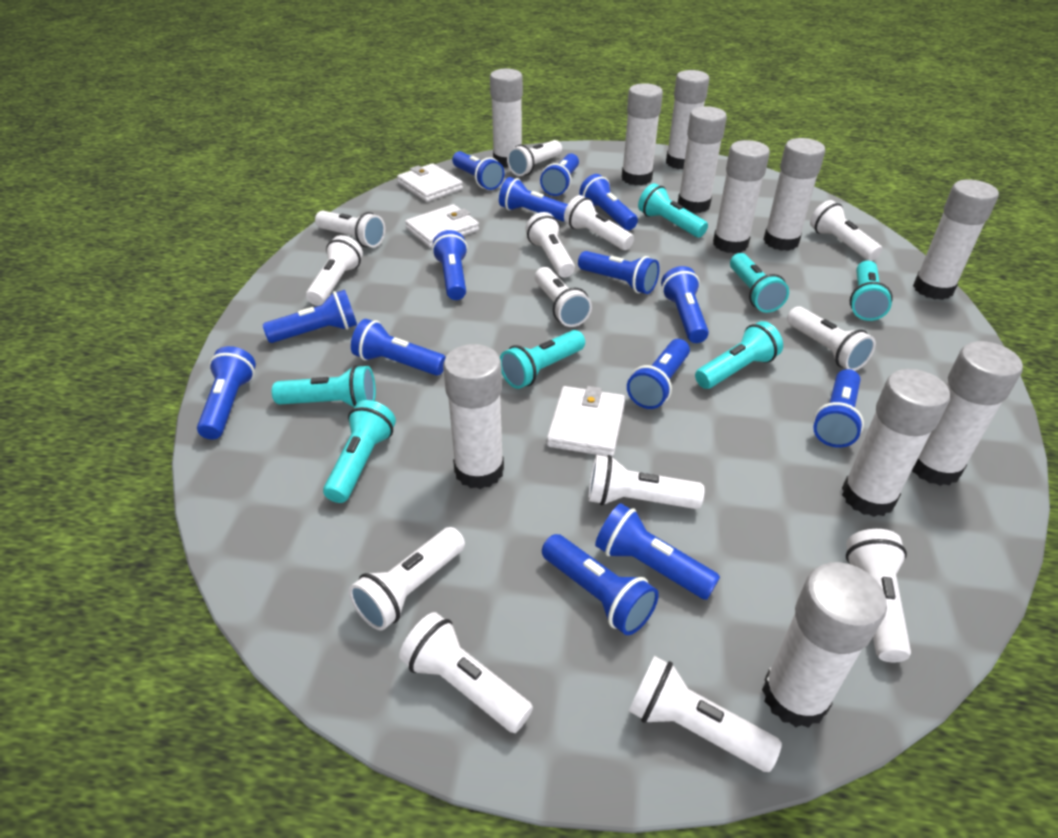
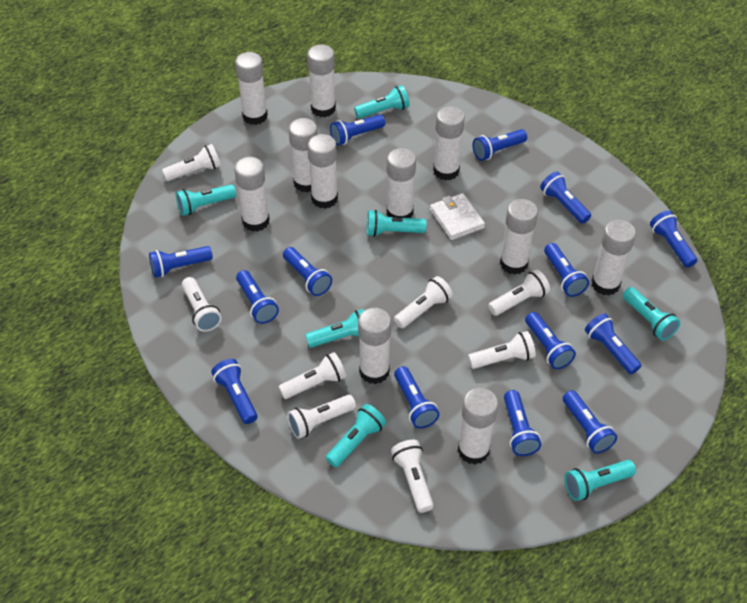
white flashlight: 13 -> 8
white wallet: 3 -> 1

